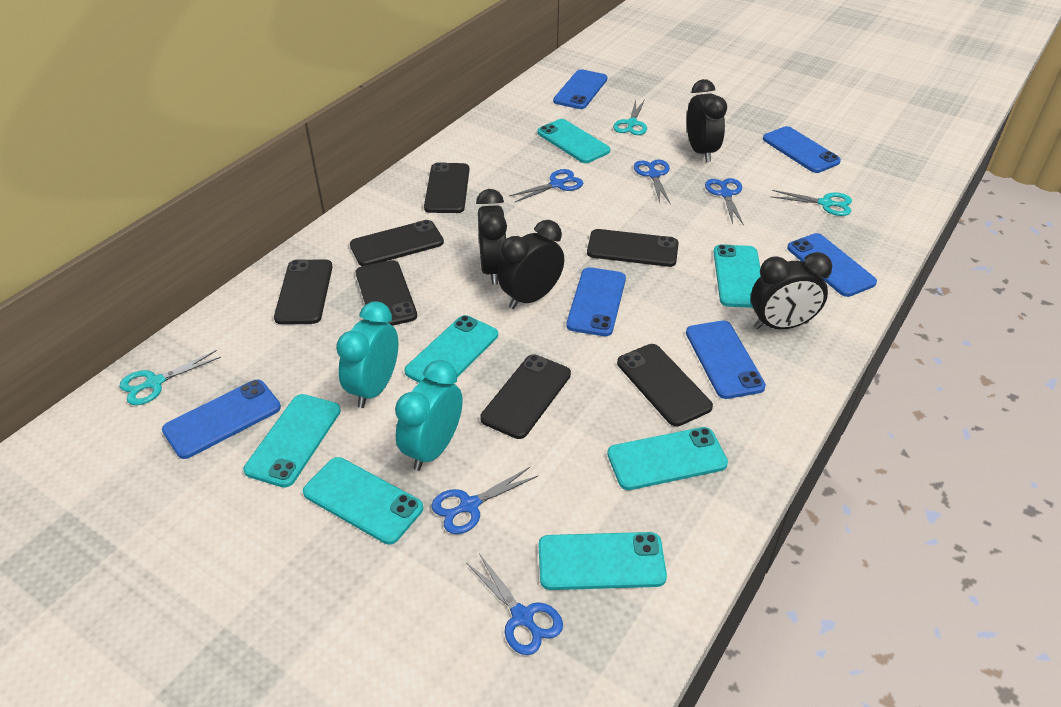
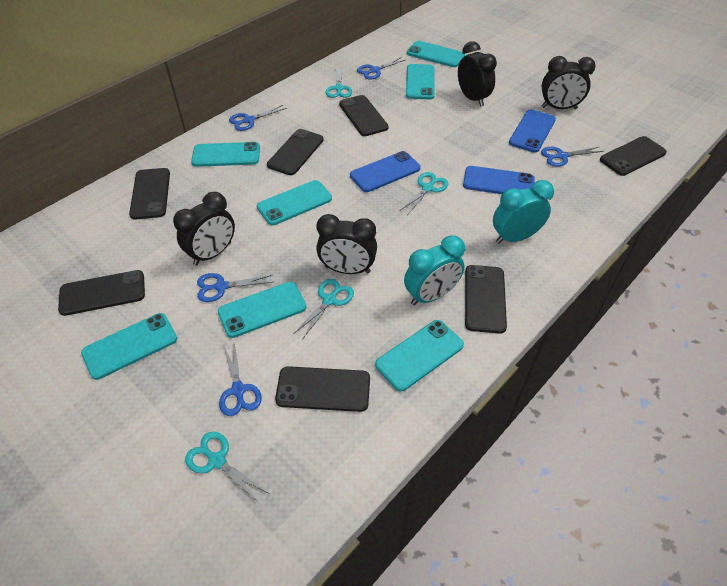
blue phone: 6 -> 3
turquoise scissors: 3 -> 4

